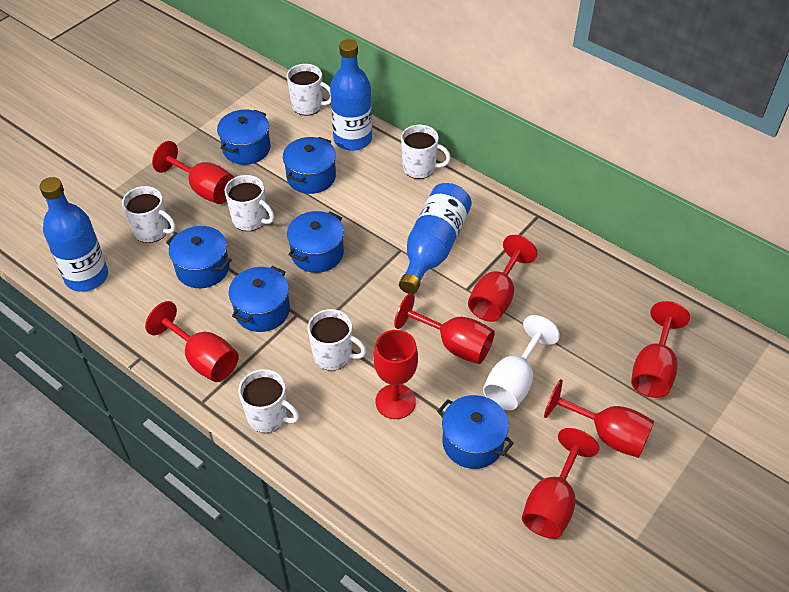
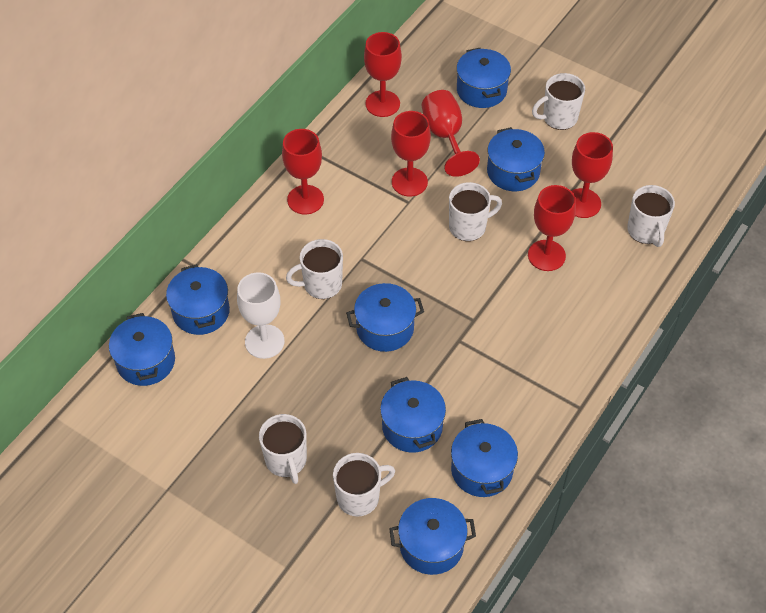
blue bottle: 3 -> 0
blue pot: 6 -> 8
red goblet: 8 -> 6

